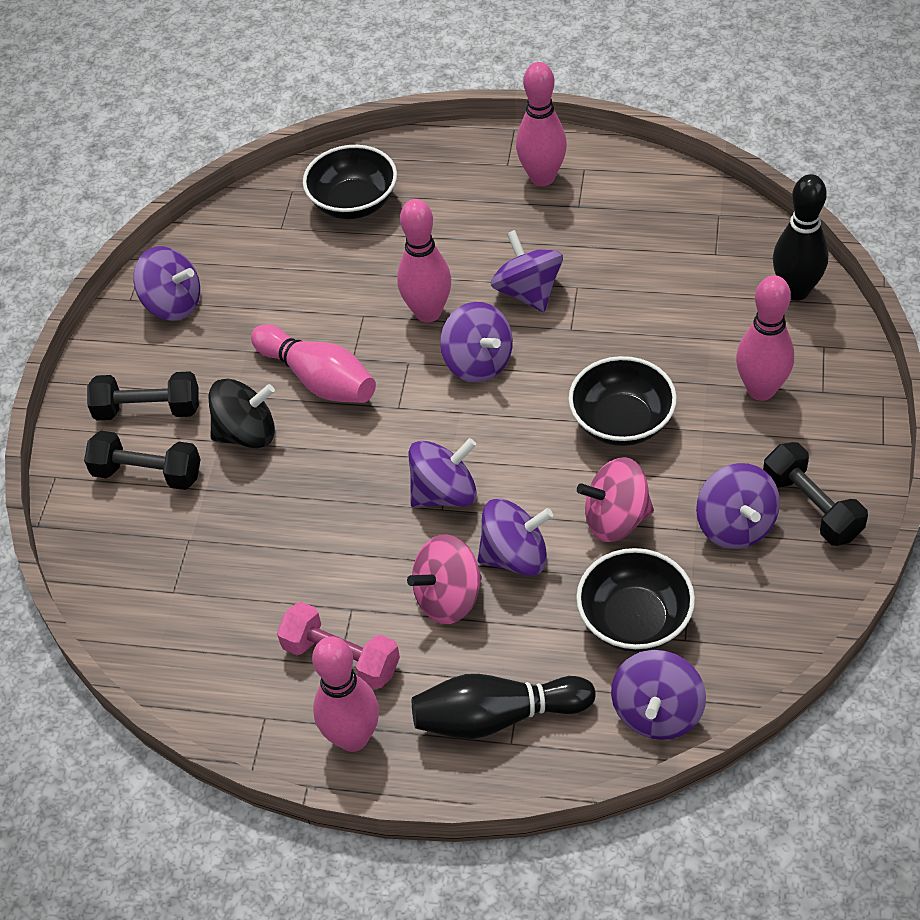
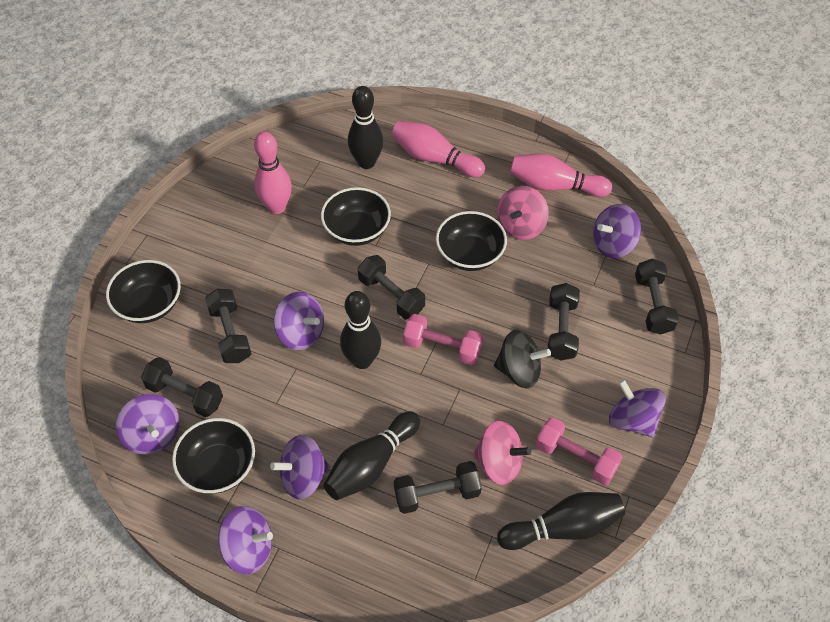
black bowl: 3 -> 4
black bowling pin: 2 -> 4
black dumbbell: 3 -> 6
pink bowling pin: 5 -> 3
pink dumbbell: 1 -> 2
purple spinning top: 7 -> 6

